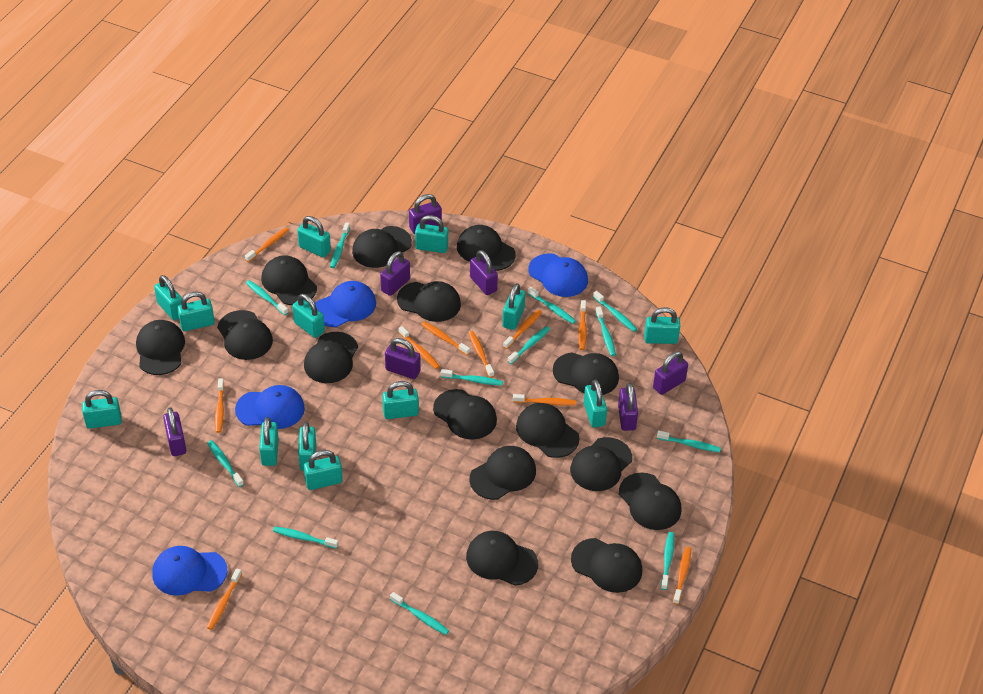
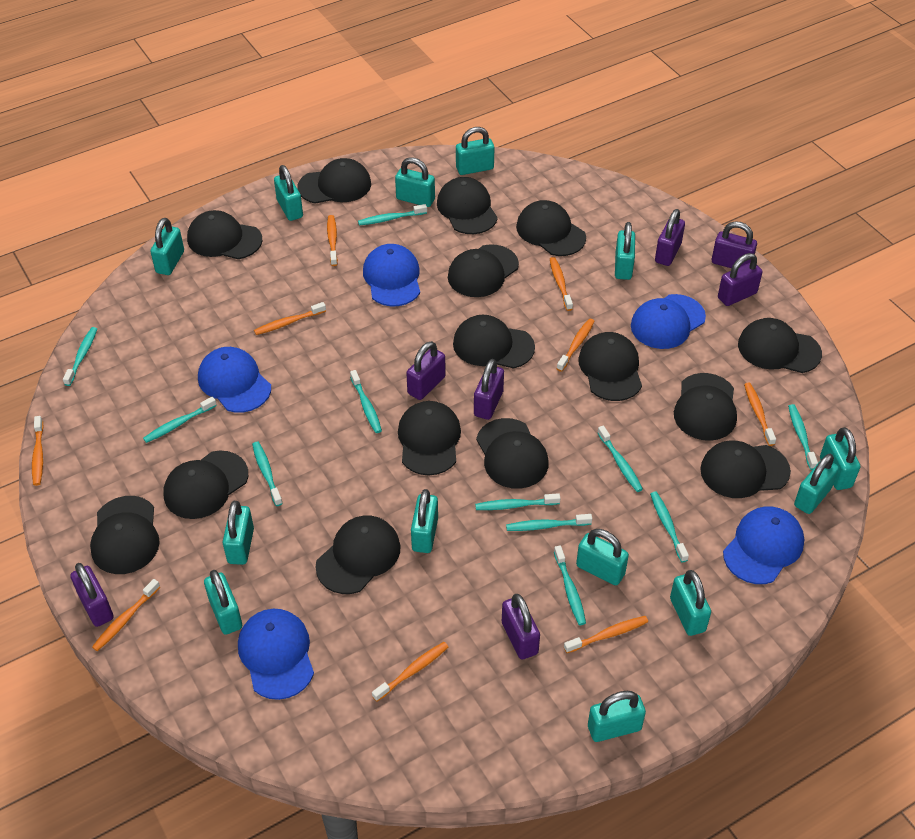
blue cap: 4 -> 5
orange toothbrush: 10 -> 9
turquoise toothbrush: 12 -> 11

